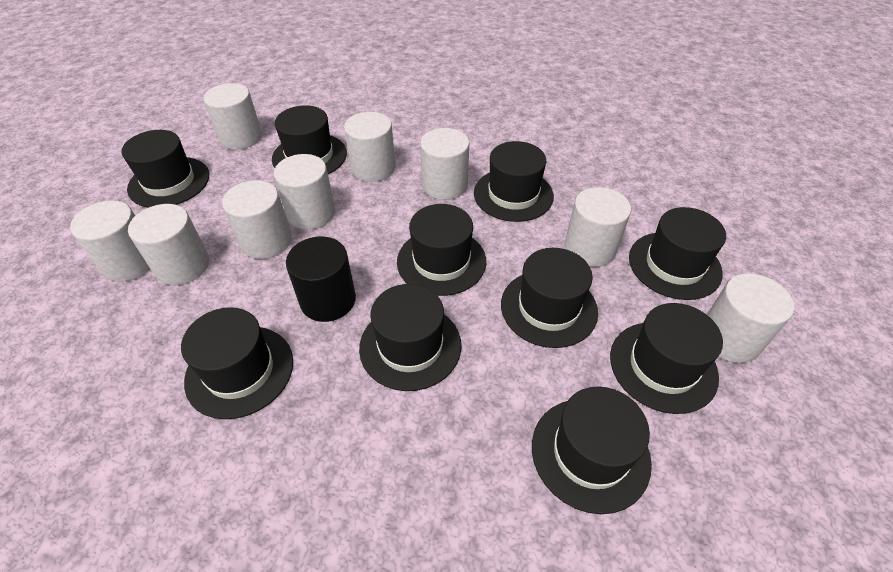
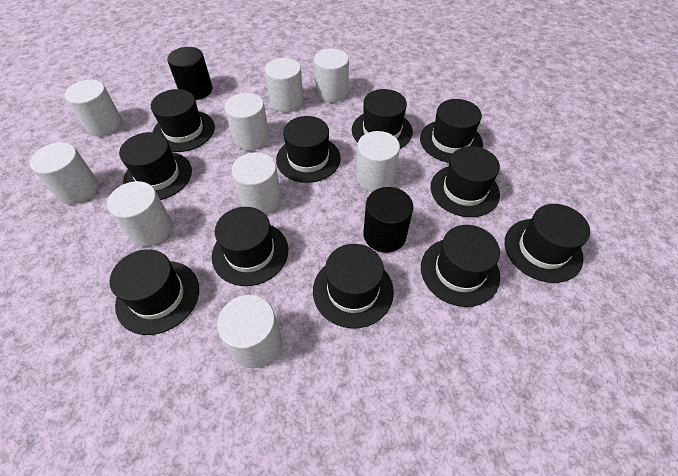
black cylinder: 1 -> 2
black hat: 10 -> 11

